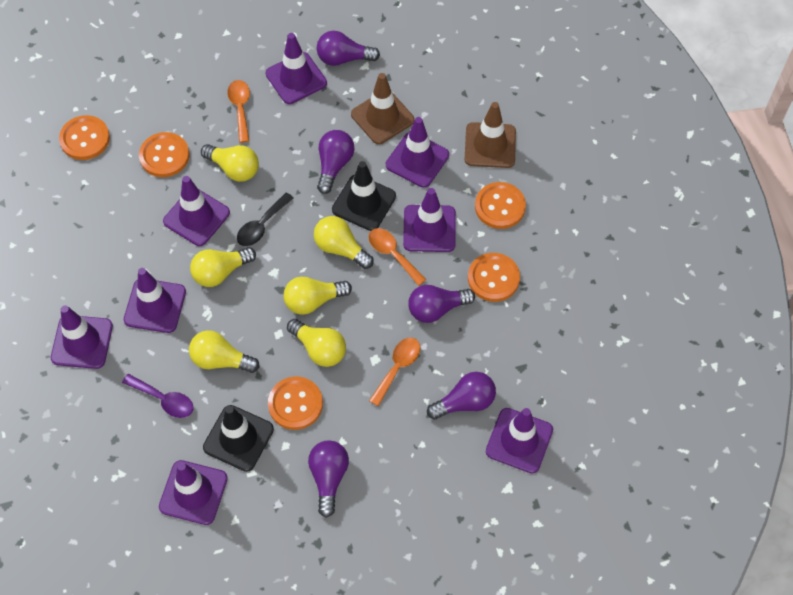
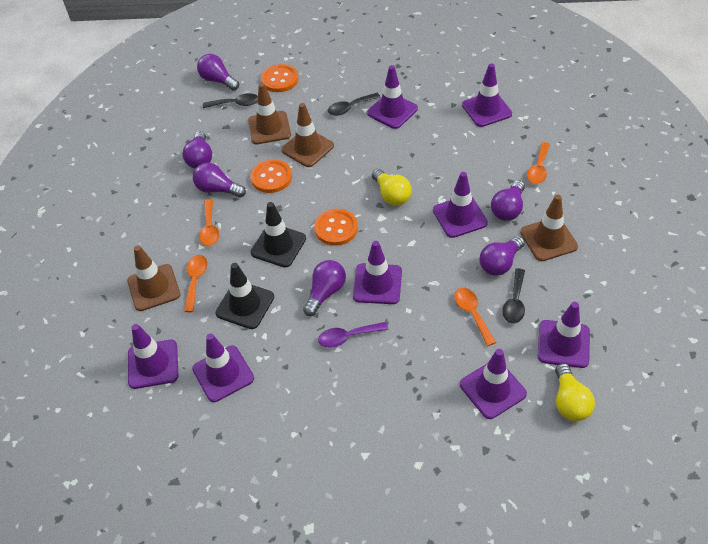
black spoon: 1 -> 3
brown traffic cone: 2 -> 4
orange button: 5 -> 3
orange spoon: 3 -> 4
purple light bulb: 5 -> 6
yellow light bulb: 6 -> 2

